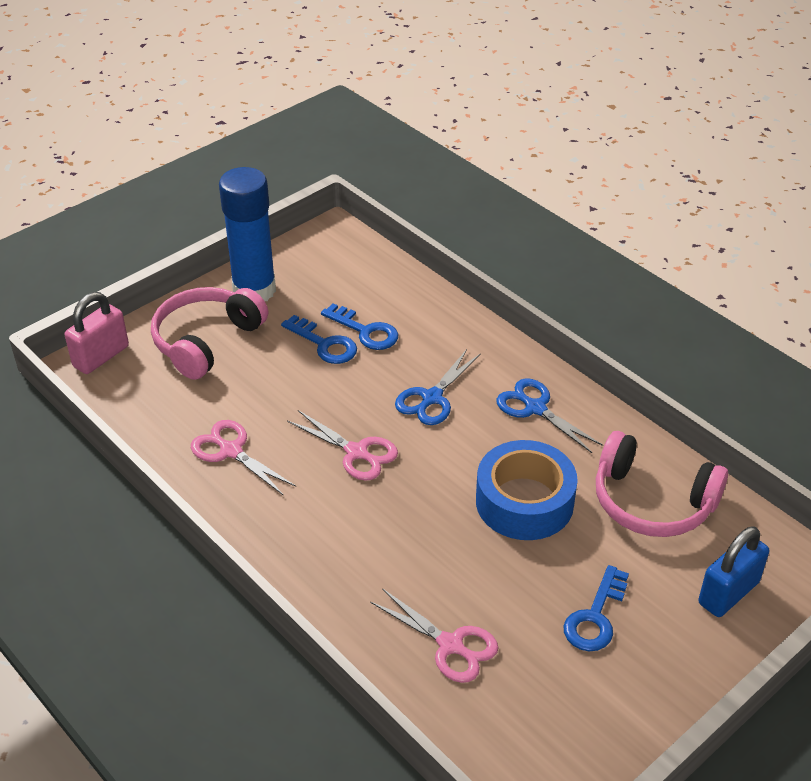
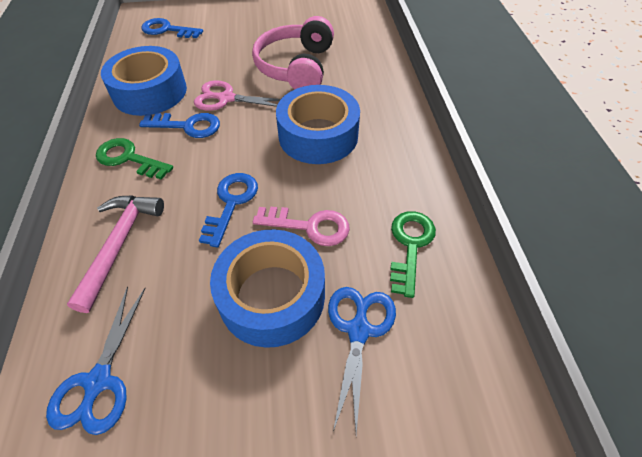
blue glue stick: 1 -> 0
blue padlock: 1 -> 0
blue tape: 1 -> 3
green key: 0 -> 2
pink hammer: 0 -> 1
pink headphones: 2 -> 1
pink key: 0 -> 1
pink padlock: 1 -> 0
pink scissors: 3 -> 1

